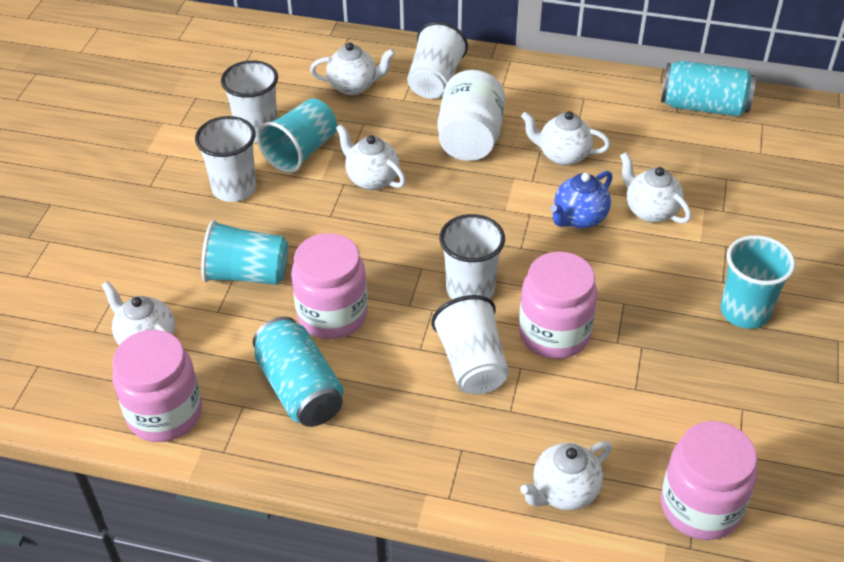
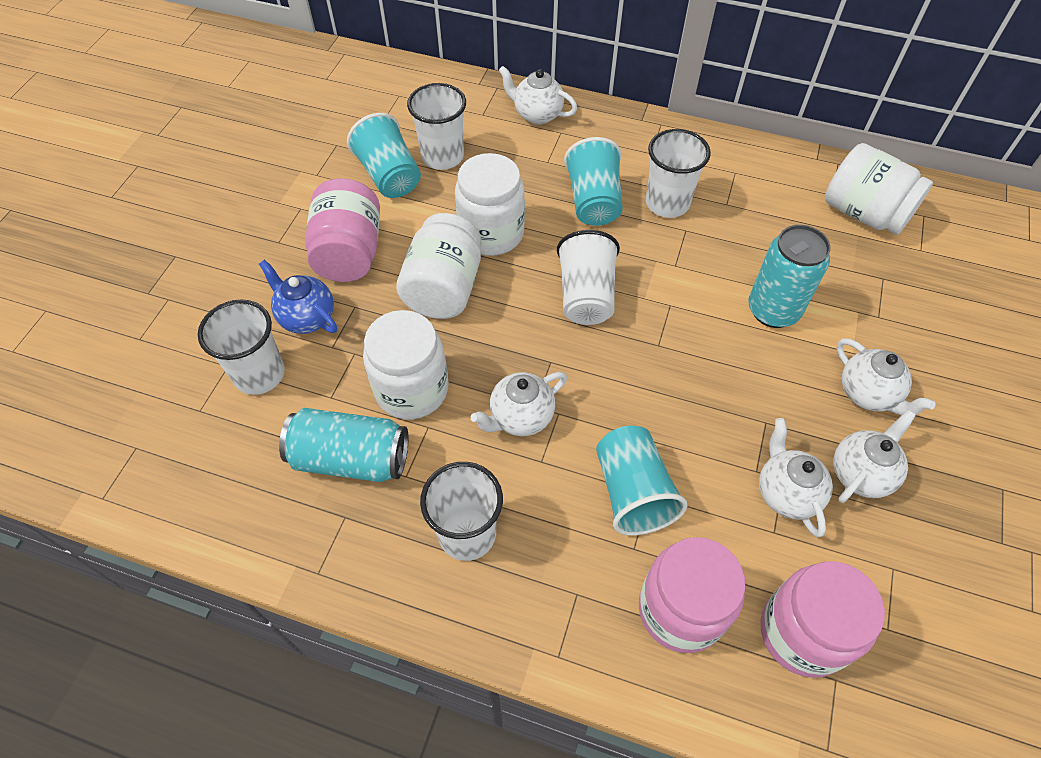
pink jar: 4 -> 3
white jar: 1 -> 4
white teapot: 6 -> 5

